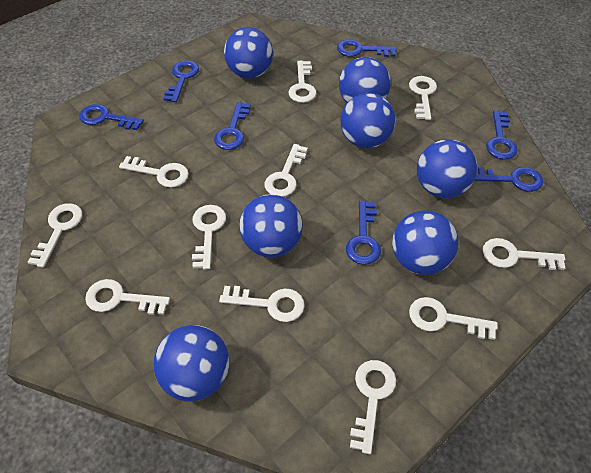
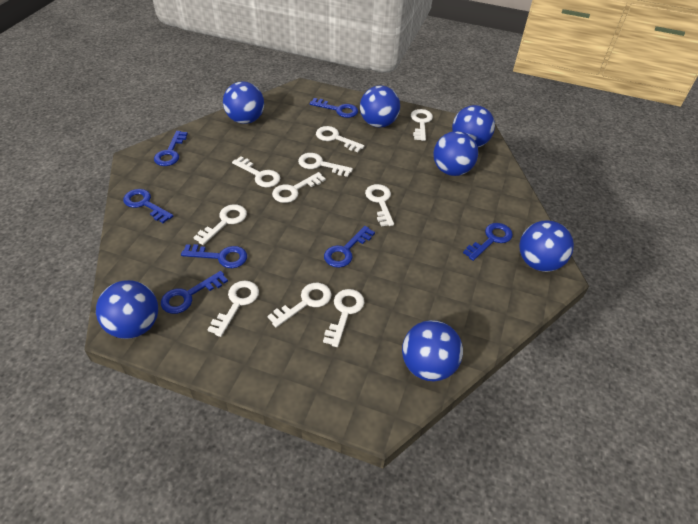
white key: 11 -> 10

